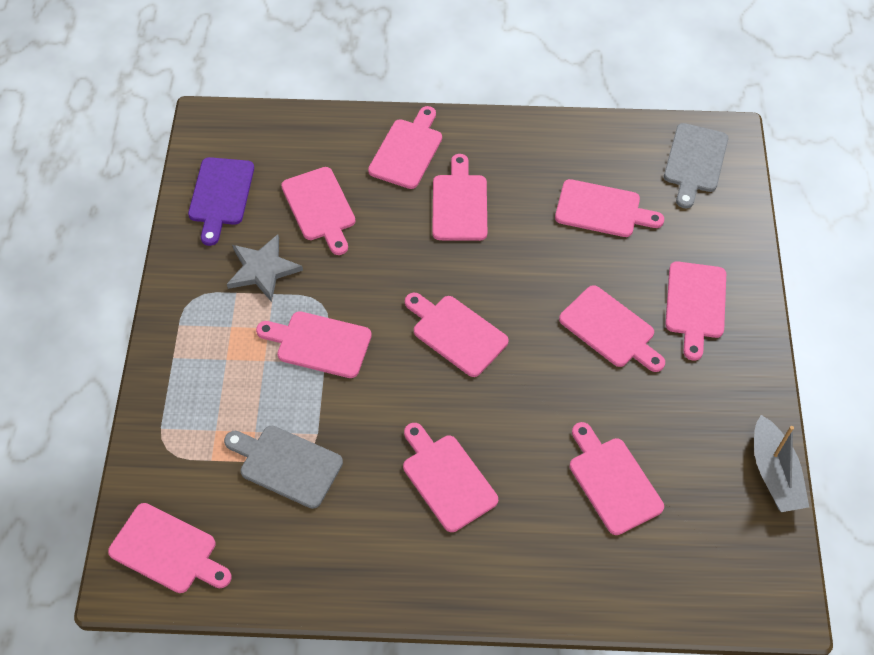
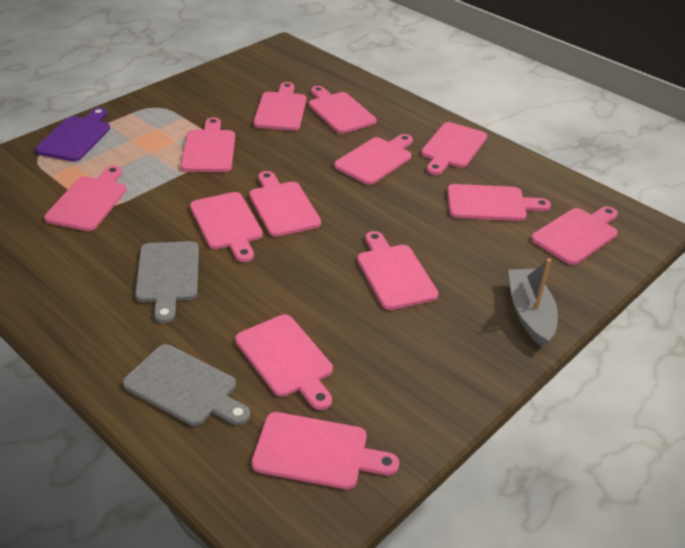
grey star: 1 -> 0
pink cutting board: 11 -> 13

